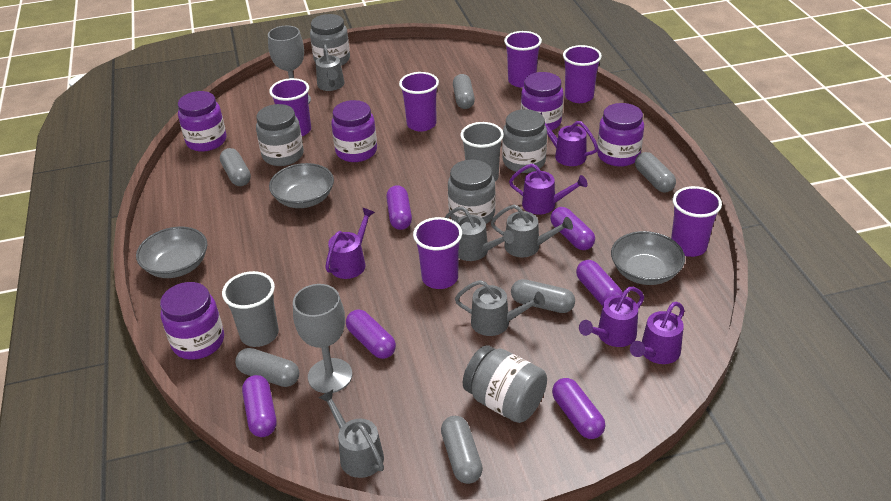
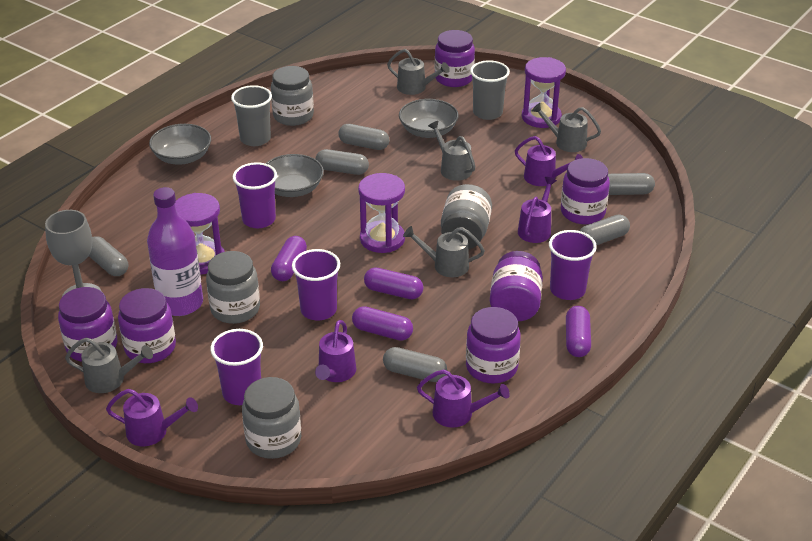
grey goblet: 2 -> 1
grey jar: 5 -> 4
purple bottle: 0 -> 1
purple capsule: 6 -> 4
purple cup: 6 -> 4
purple hourglass: 0 -> 3
purple jar: 5 -> 6

